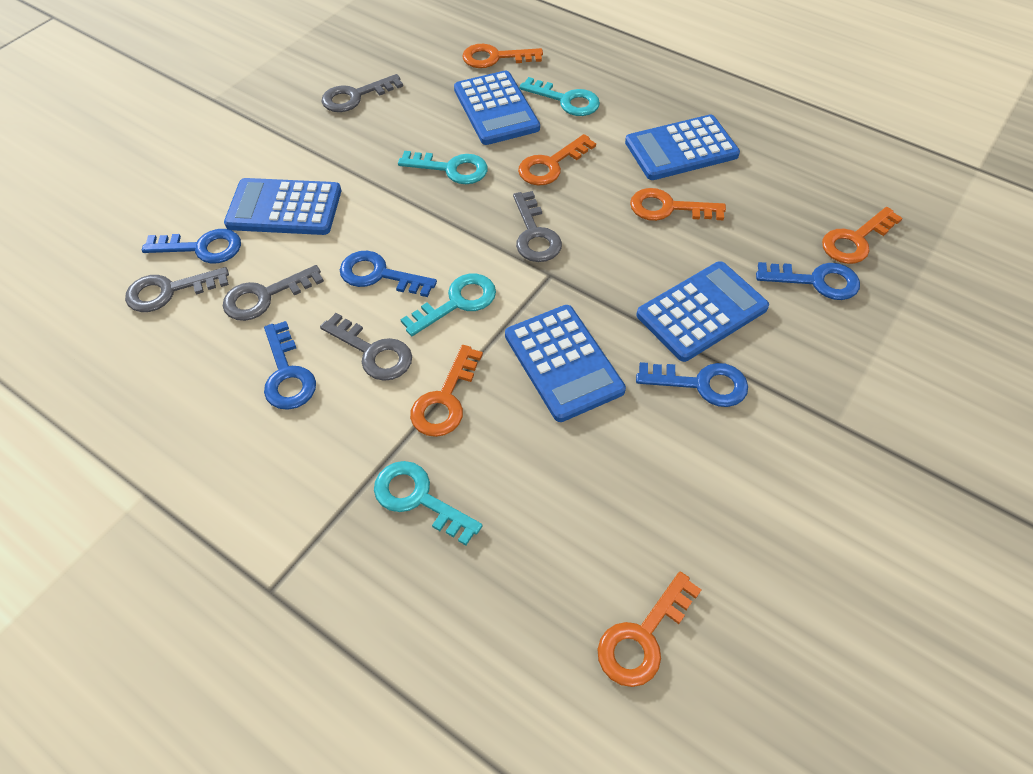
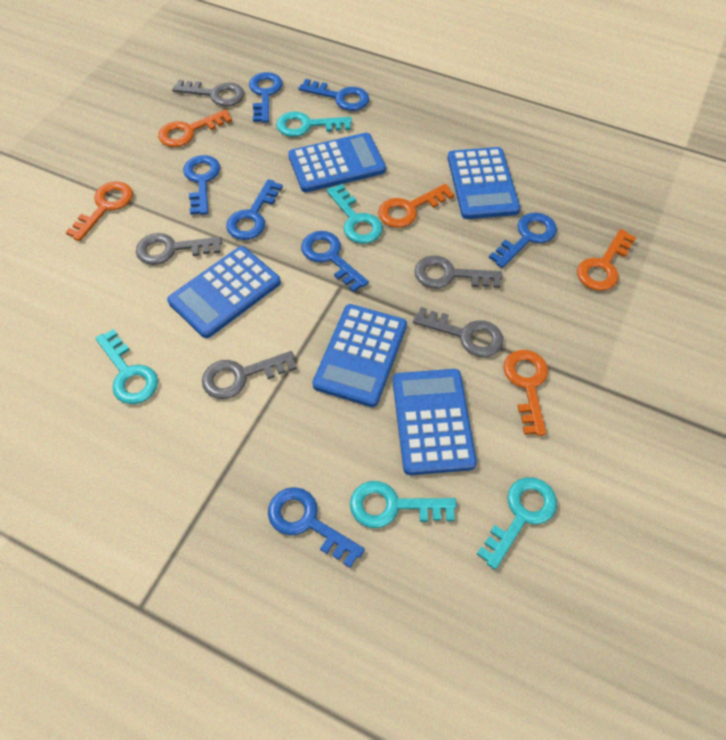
blue key: 5 -> 7
orange key: 6 -> 5
turquoise key: 4 -> 5

